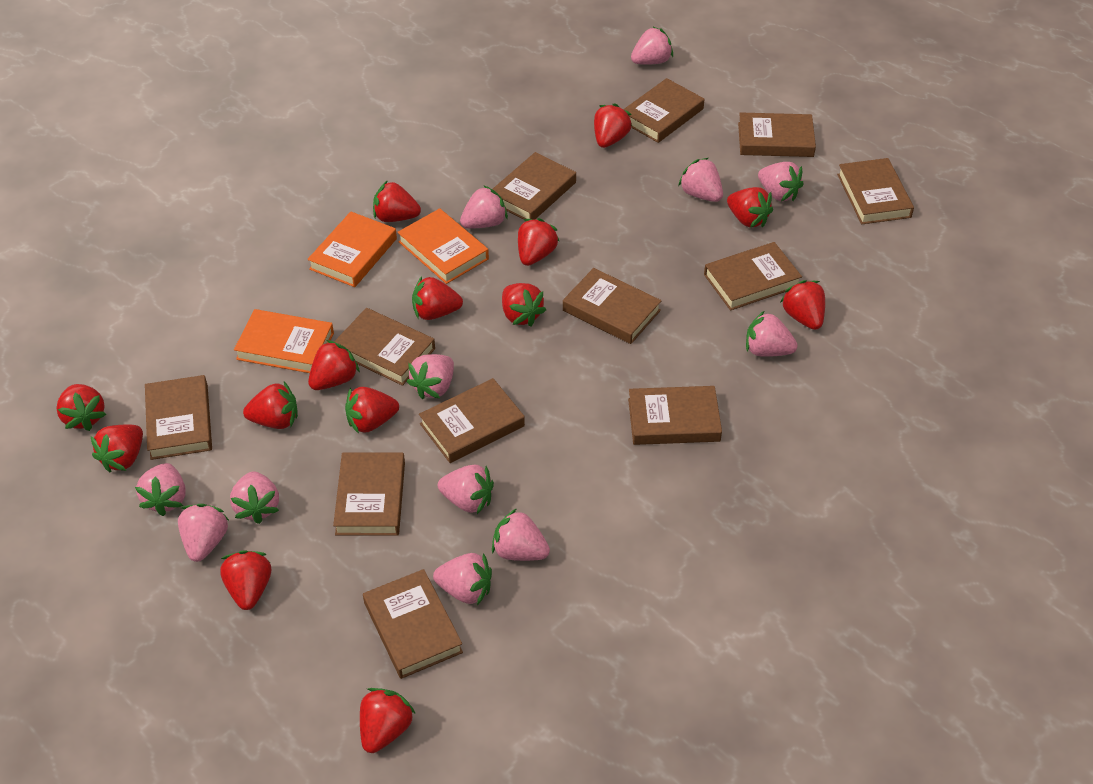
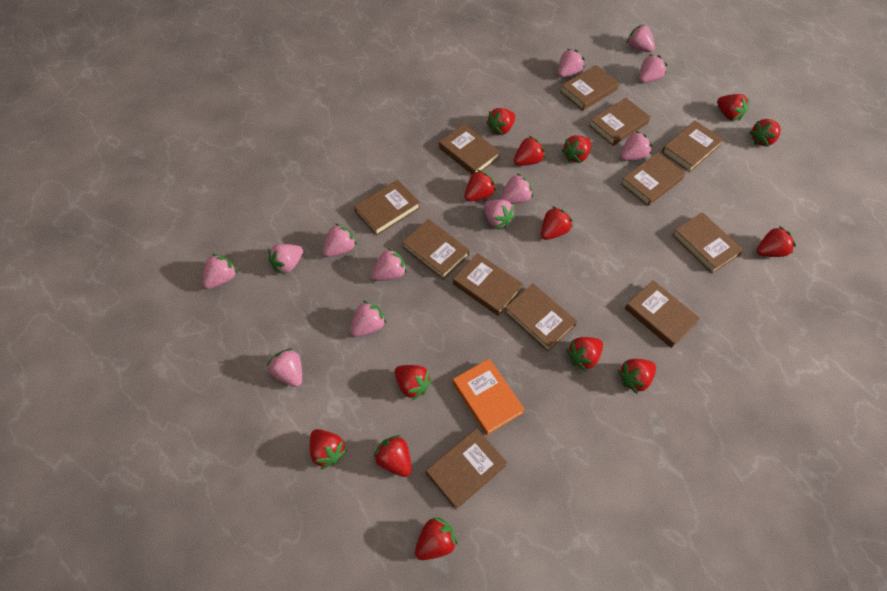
orange book: 3 -> 1

